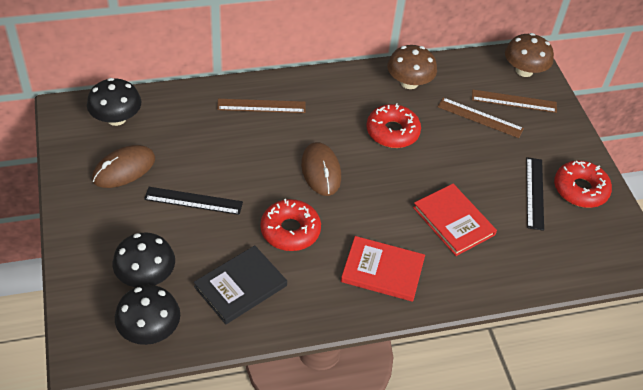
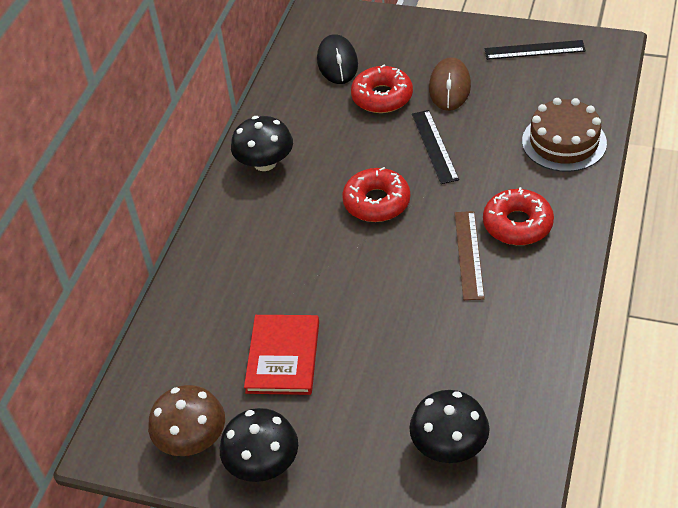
black book: 1 -> 0
black mouse: 0 -> 1
brown cake: 0 -> 1
brown mouse: 2 -> 1
brown mushroom: 2 -> 1
brown ruler: 3 -> 1
red book: 2 -> 1

